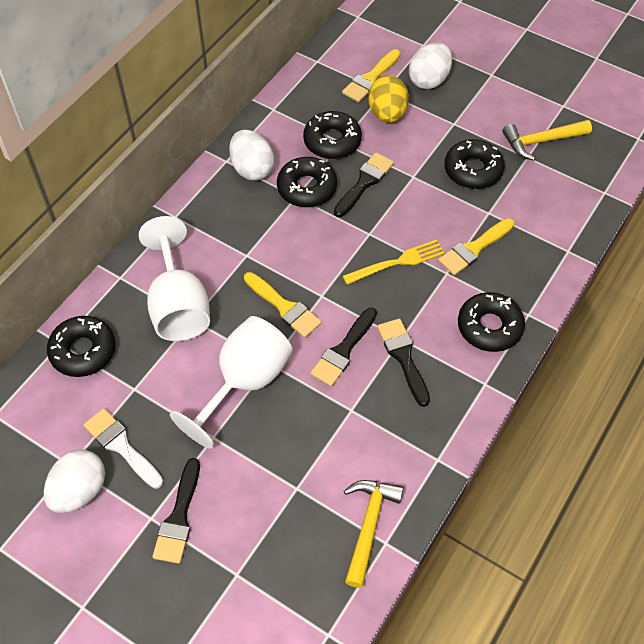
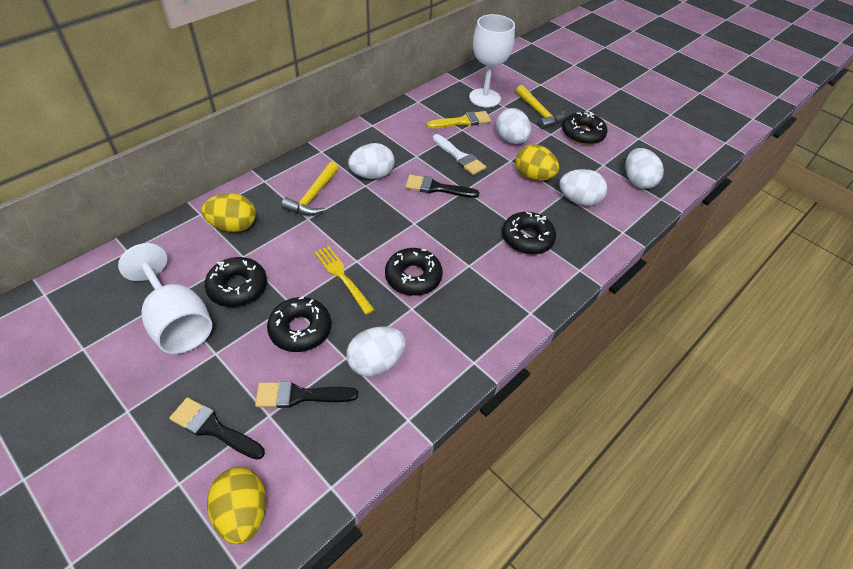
black brush: 4 -> 3
white egg: 3 -> 5
yellow brush: 3 -> 1
yellow egg: 1 -> 3

